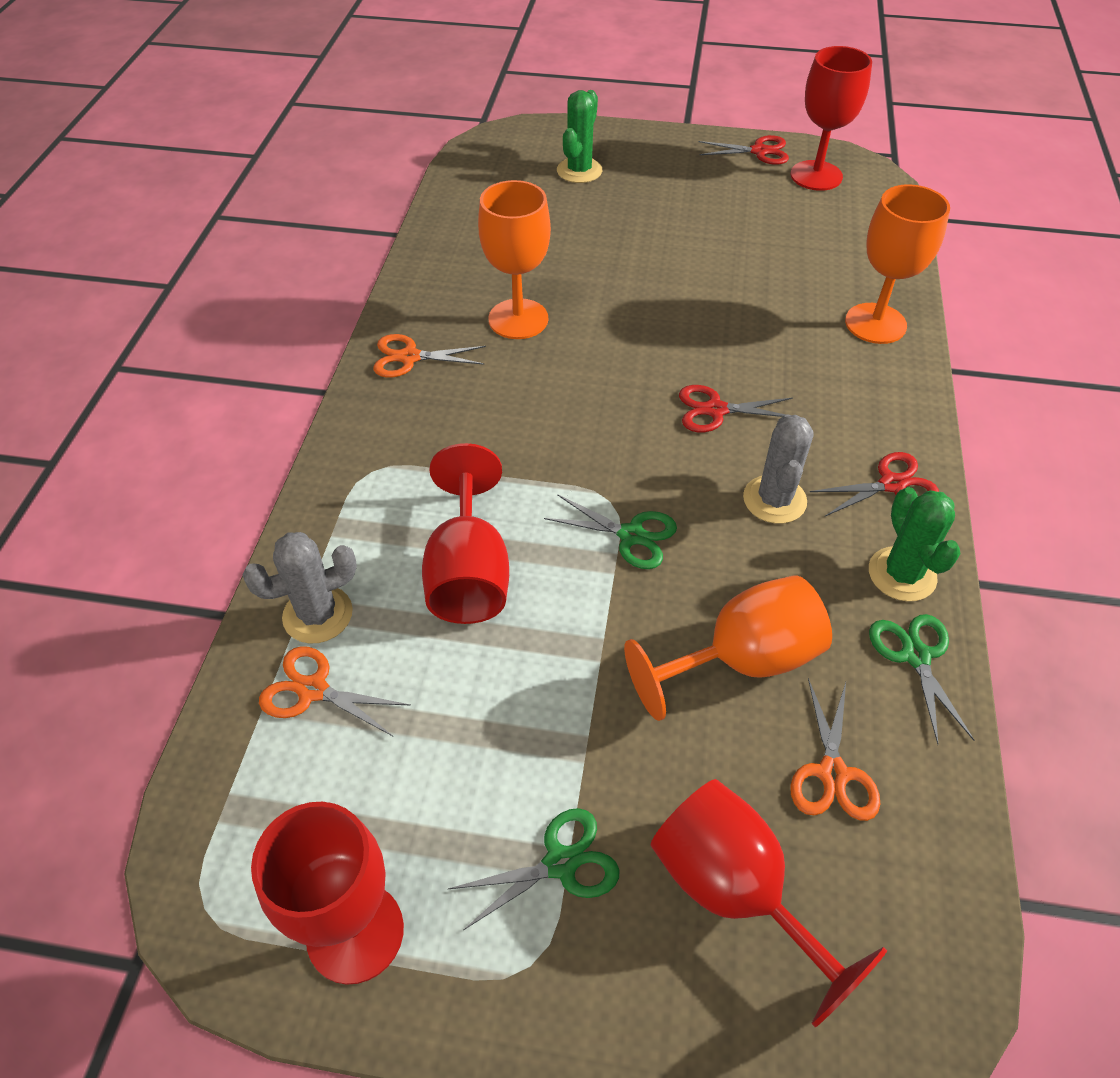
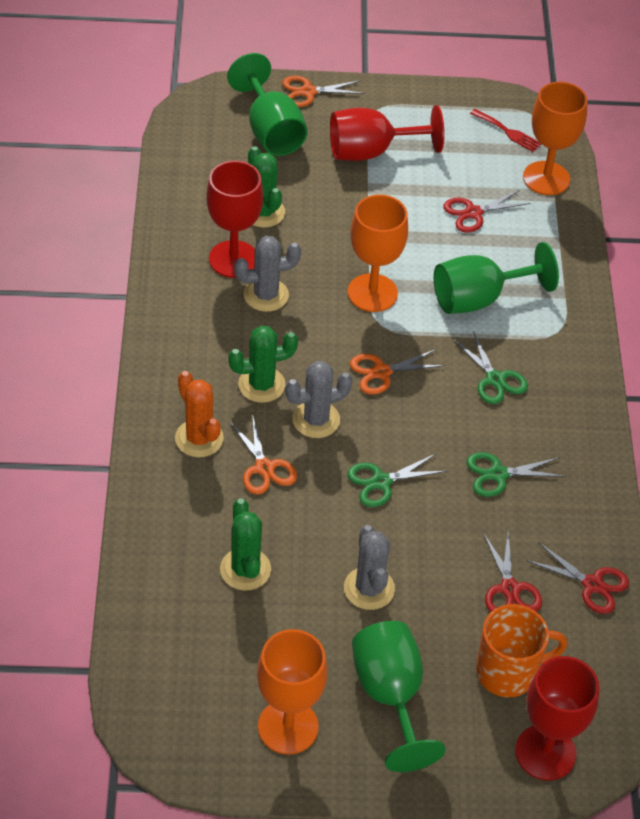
green cactus: 2 -> 3
green goblet: 0 -> 3
grey cactus: 2 -> 3
orange cactus: 0 -> 1
orange mug: 0 -> 1
red fork: 0 -> 1
red goblet: 4 -> 3

